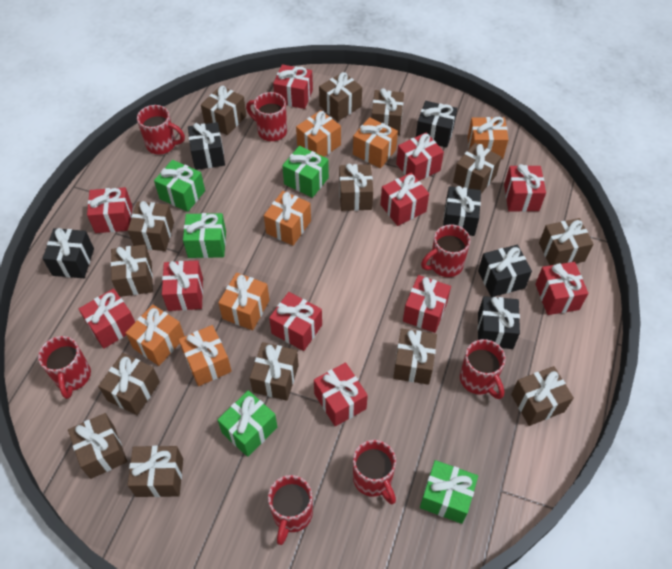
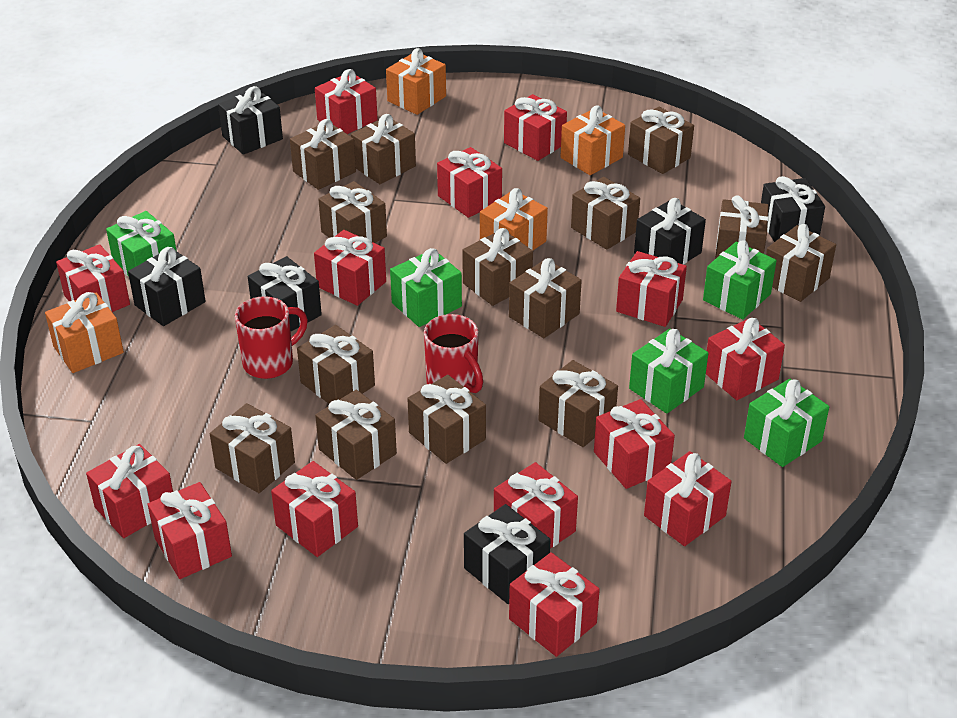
orange gift: 7 -> 4
red gift: 11 -> 14
red mug: 7 -> 2

